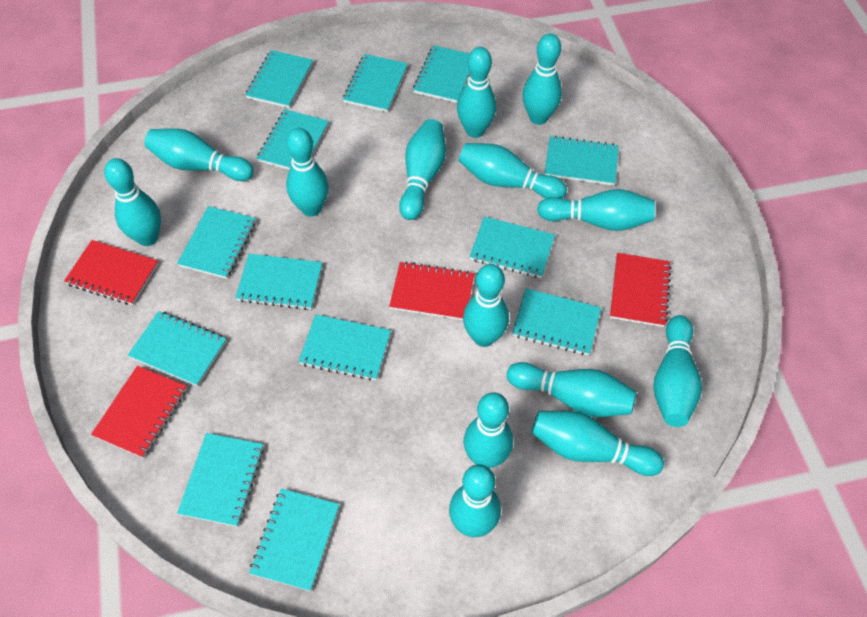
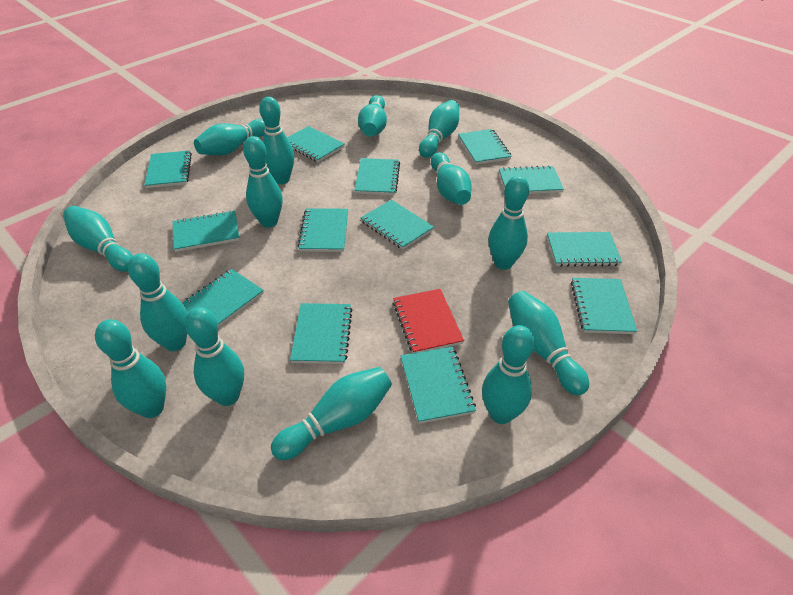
red notebook: 4 -> 1

